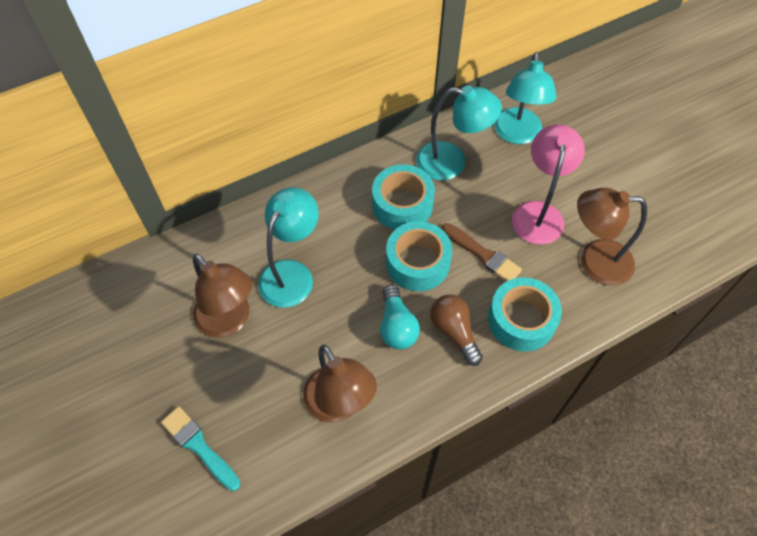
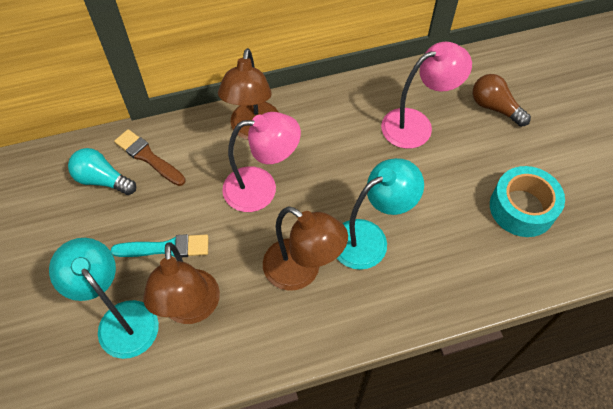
pink lamp: 1 -> 2
turquoise lamp: 3 -> 2
turquoise tape: 3 -> 1

